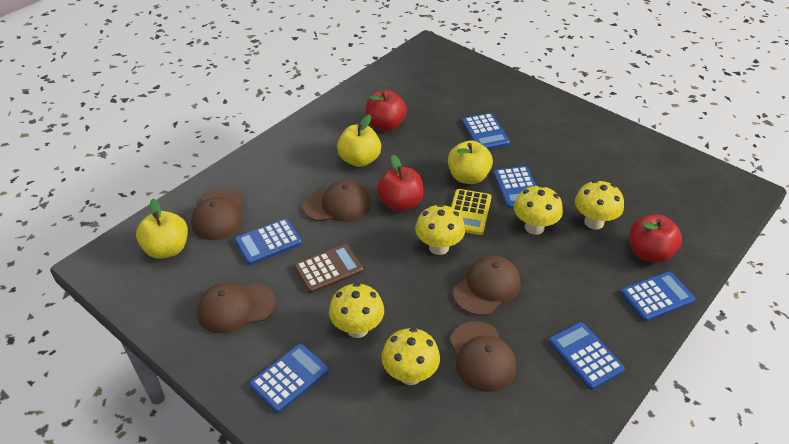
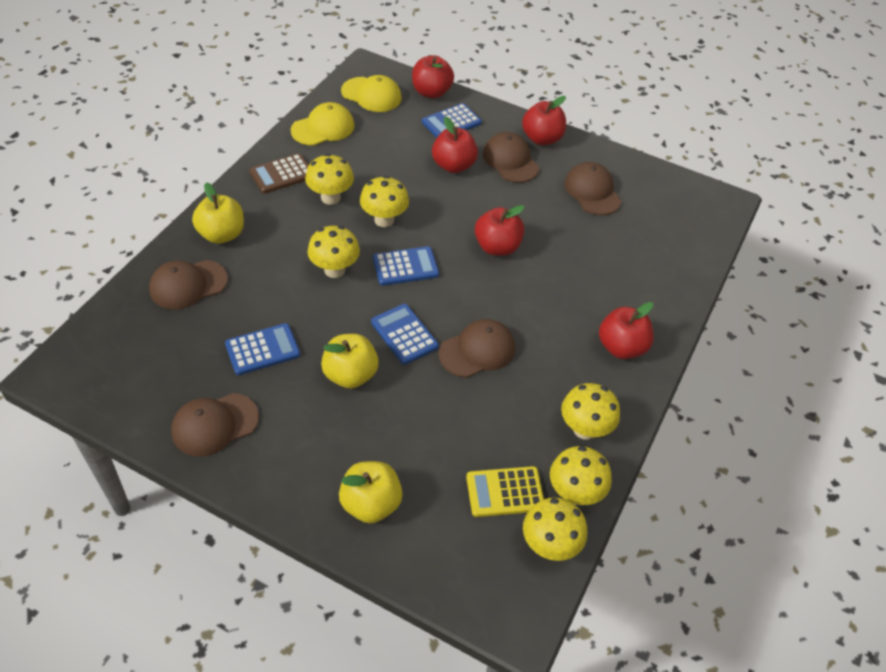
blue calculator: 6 -> 4
red apple: 3 -> 5
yellow cap: 0 -> 2
yellow mushroom: 5 -> 6

